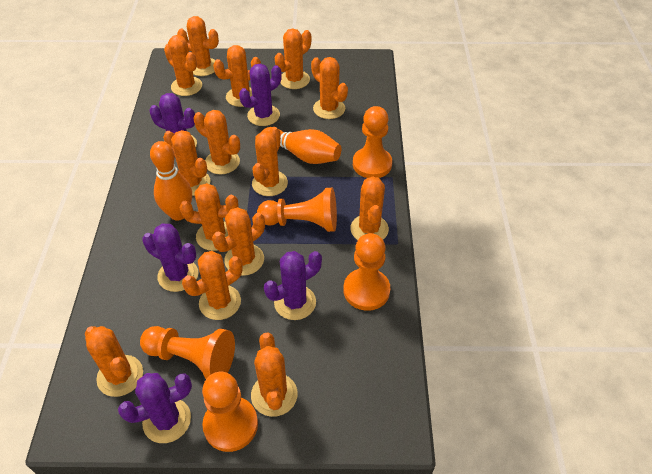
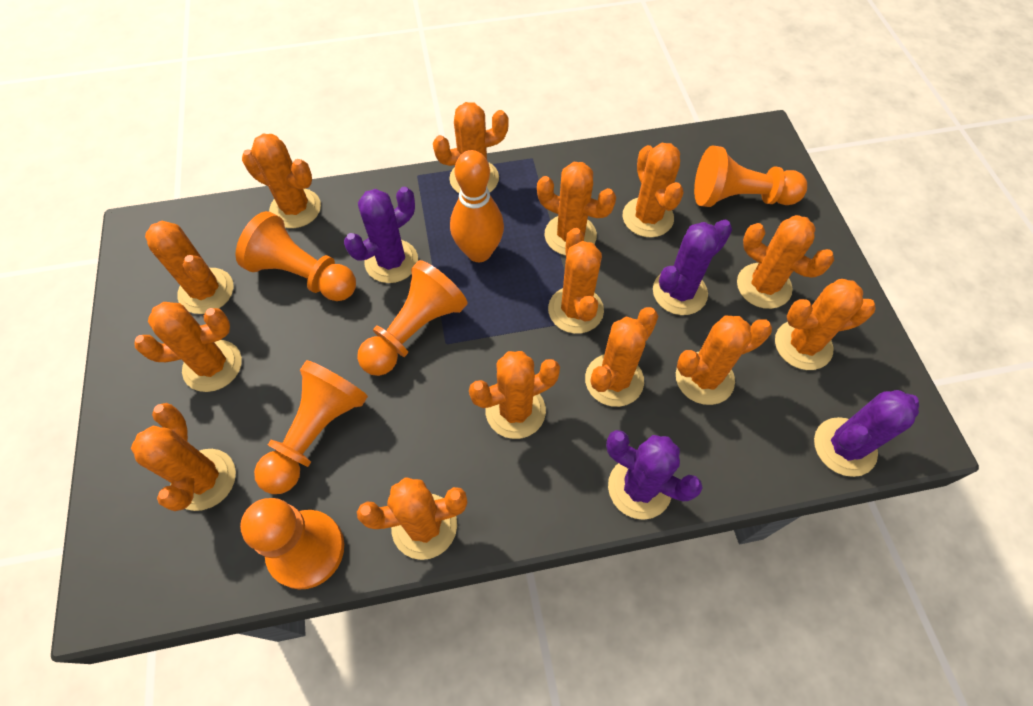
orange bowling pin: 2 -> 1
purple cactus: 5 -> 4

